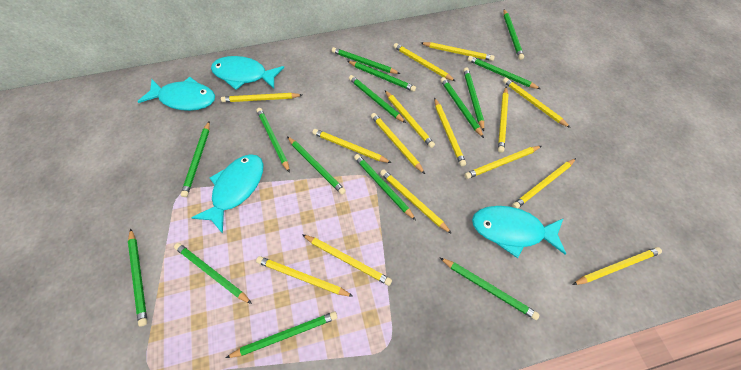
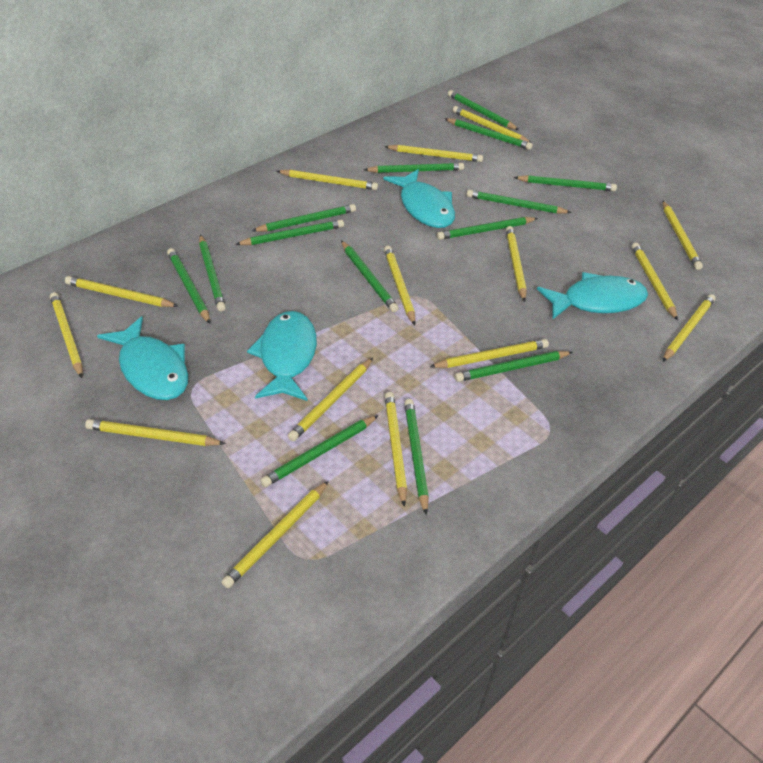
green pencil: 15 -> 14

